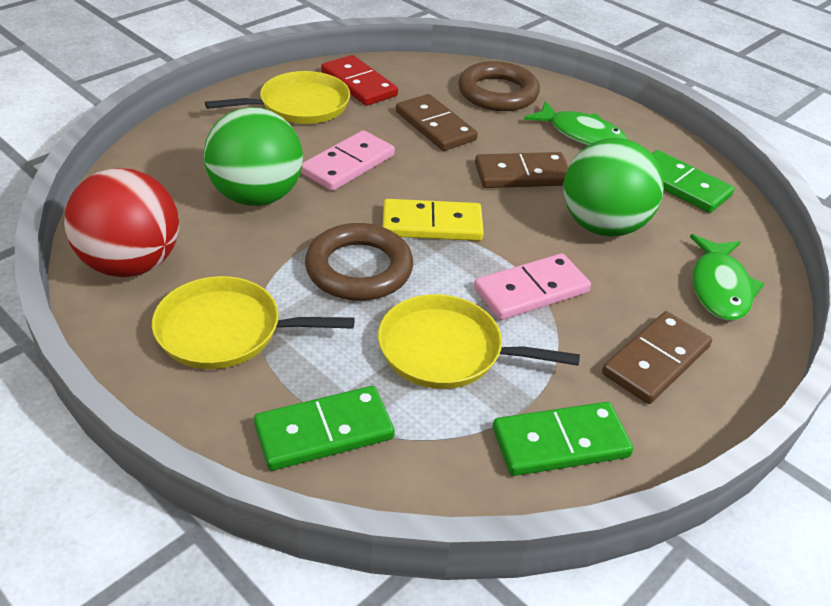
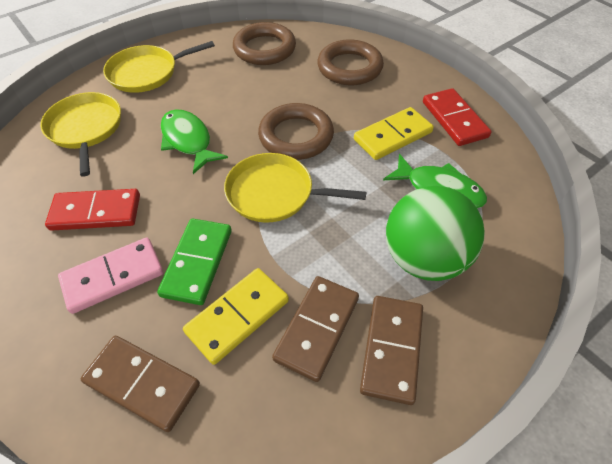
brown ring: 2 -> 3
green ball: 2 -> 1
green domino: 3 -> 1
pink domino: 2 -> 1
red ball: 1 -> 0
red domino: 1 -> 2
yellow domino: 1 -> 2

